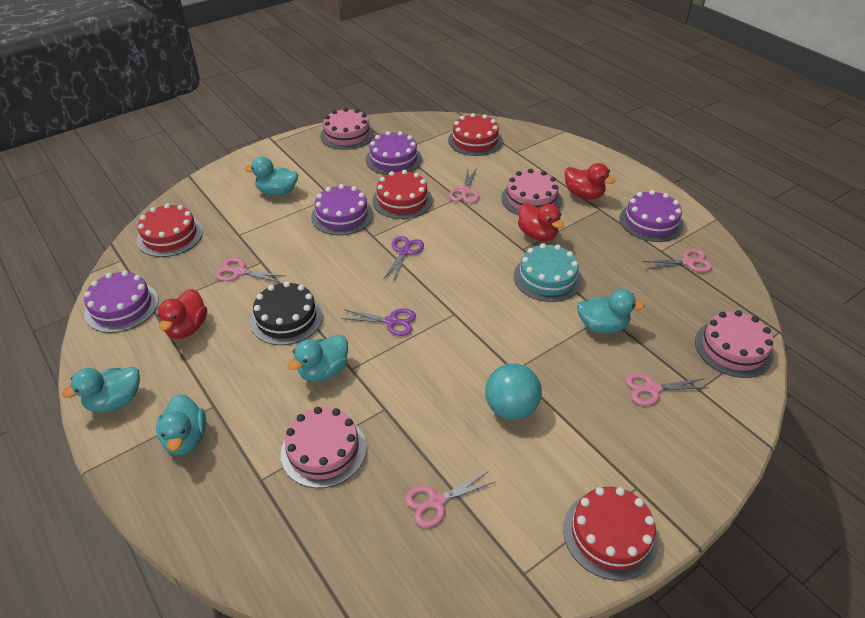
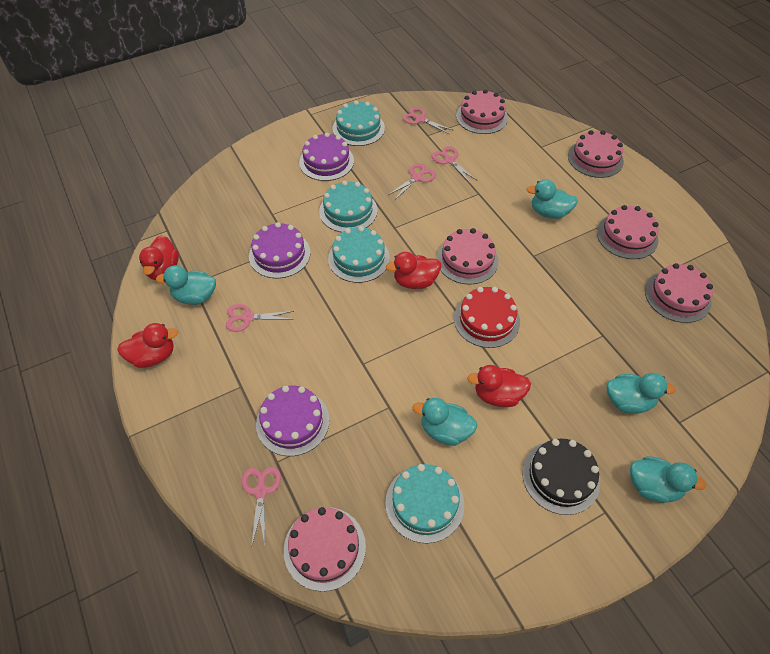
pink cake: 4 -> 6
purple cake: 4 -> 3
purple scissors: 2 -> 0
red cake: 4 -> 1
red duck: 3 -> 4
turquoise ball: 1 -> 0
turquoise cake: 1 -> 4

